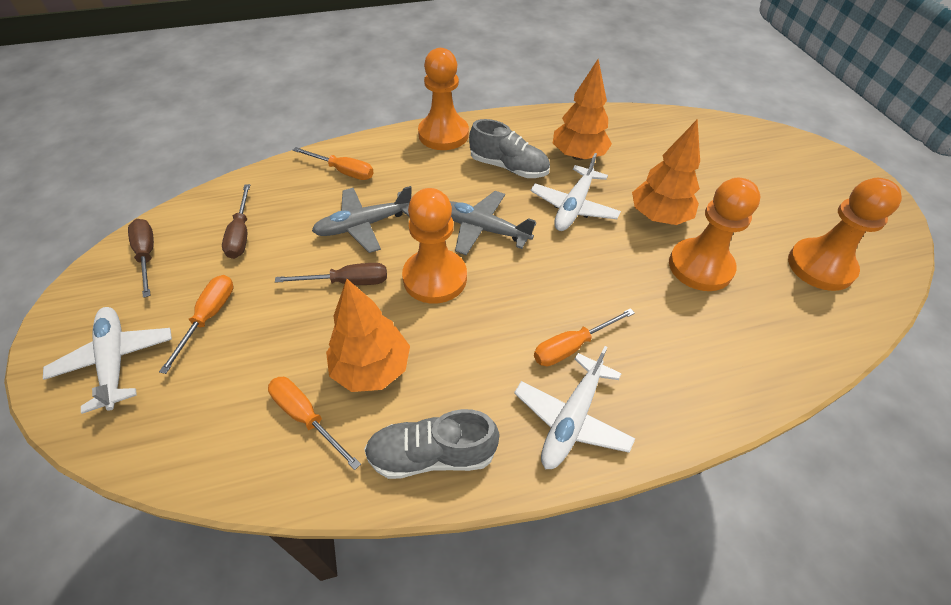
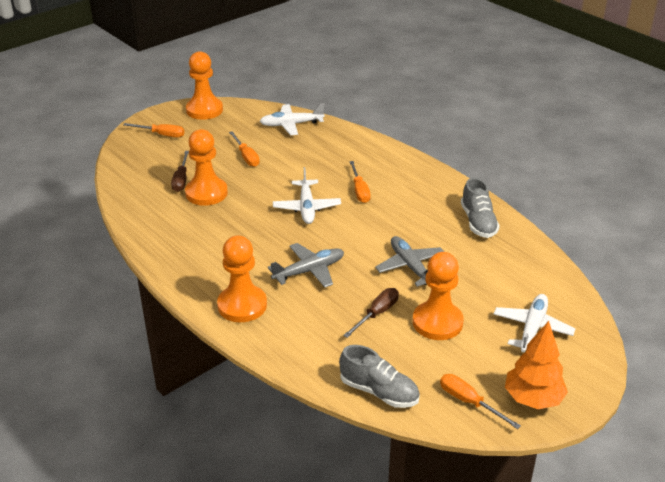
brown screwdriver: 3 -> 2
orange tree: 3 -> 1

